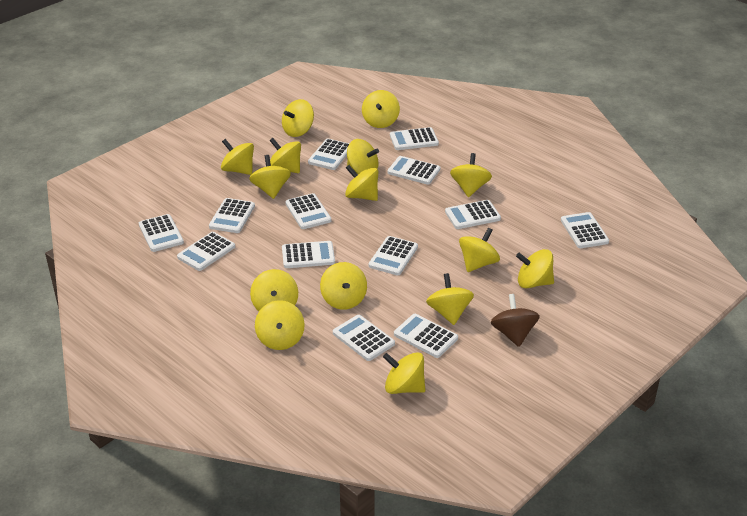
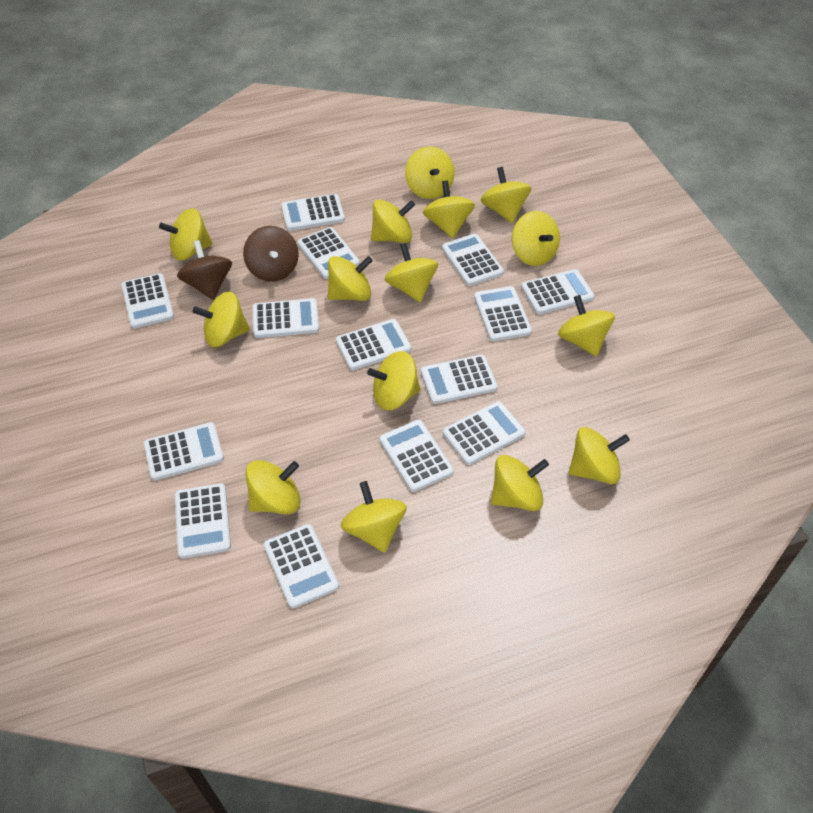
brown spinning top: 1 -> 2
white calculator: 13 -> 14

